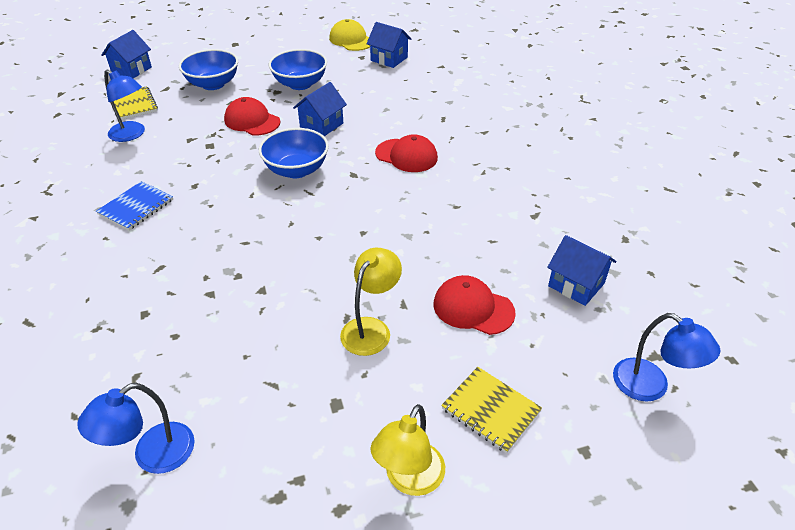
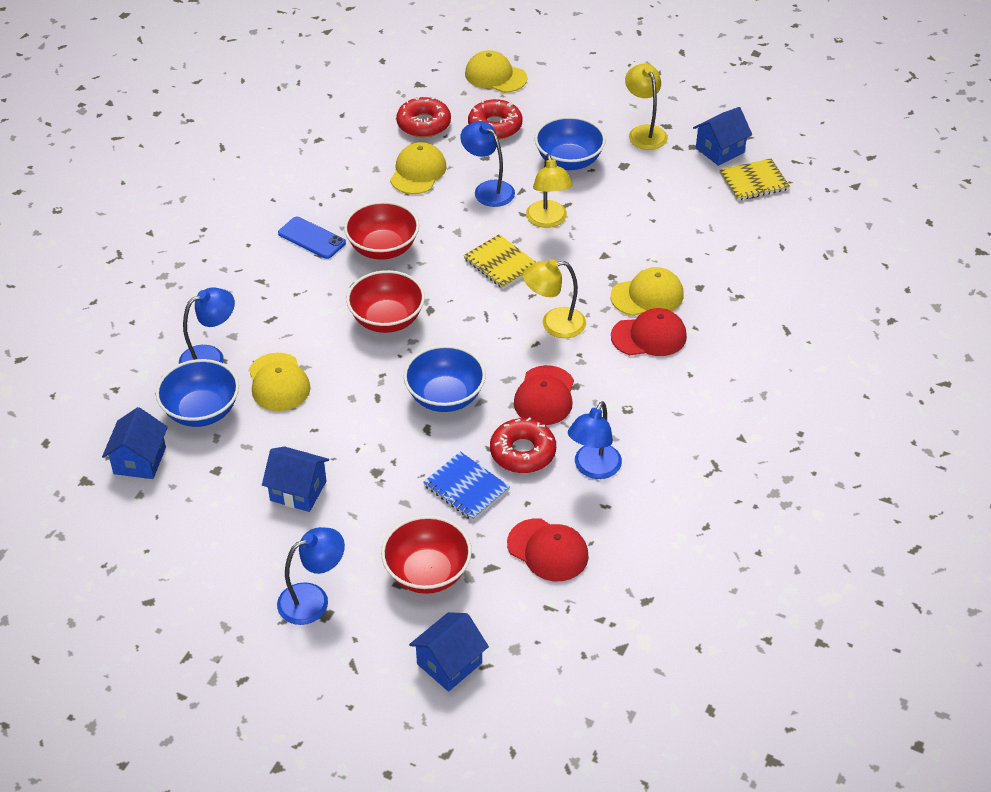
blue lamp: 3 -> 4
blue phone: 0 -> 1
red bowl: 0 -> 3
red donut: 0 -> 3
yellow cap: 1 -> 4
yellow lamp: 2 -> 3

